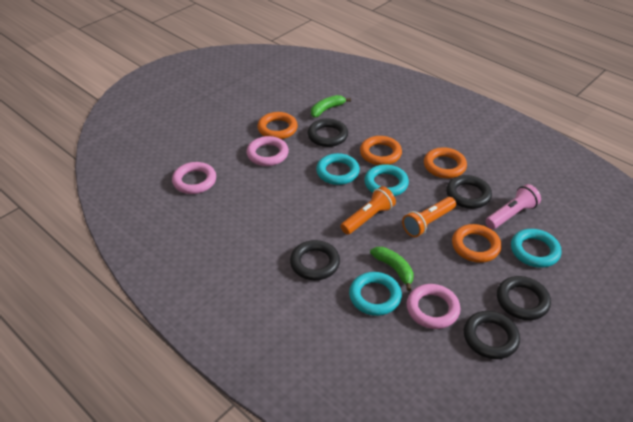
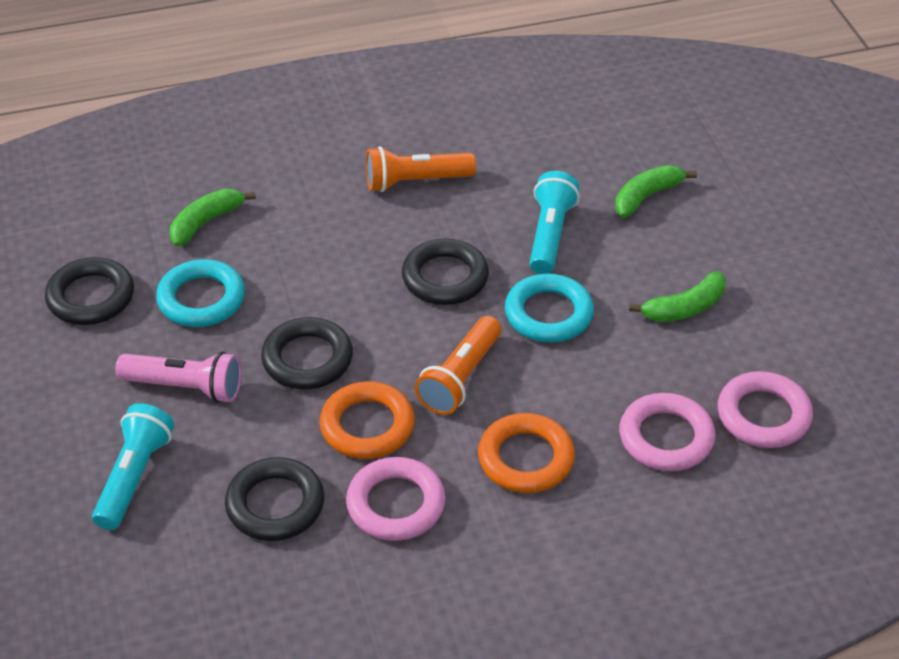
black ring: 5 -> 4
green banana: 2 -> 3
orange ring: 4 -> 2
turquoise flashlight: 0 -> 2
turquoise ring: 4 -> 2

